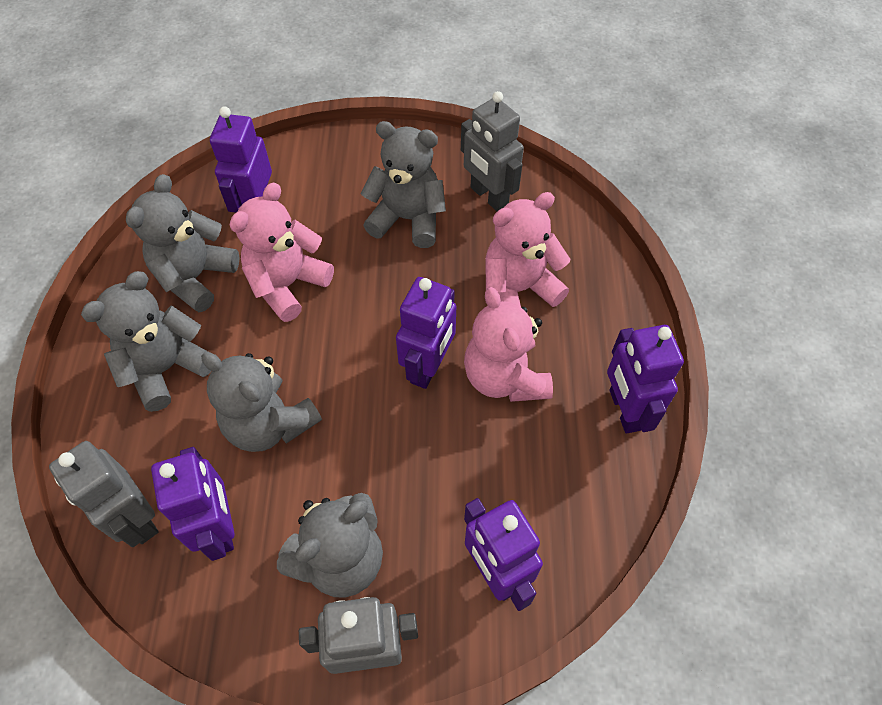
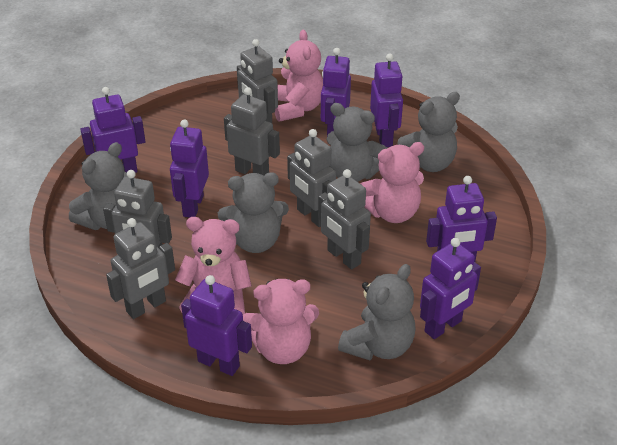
grey robot: 3 -> 6
pink teddy bear: 3 -> 4
purple robot: 5 -> 7

